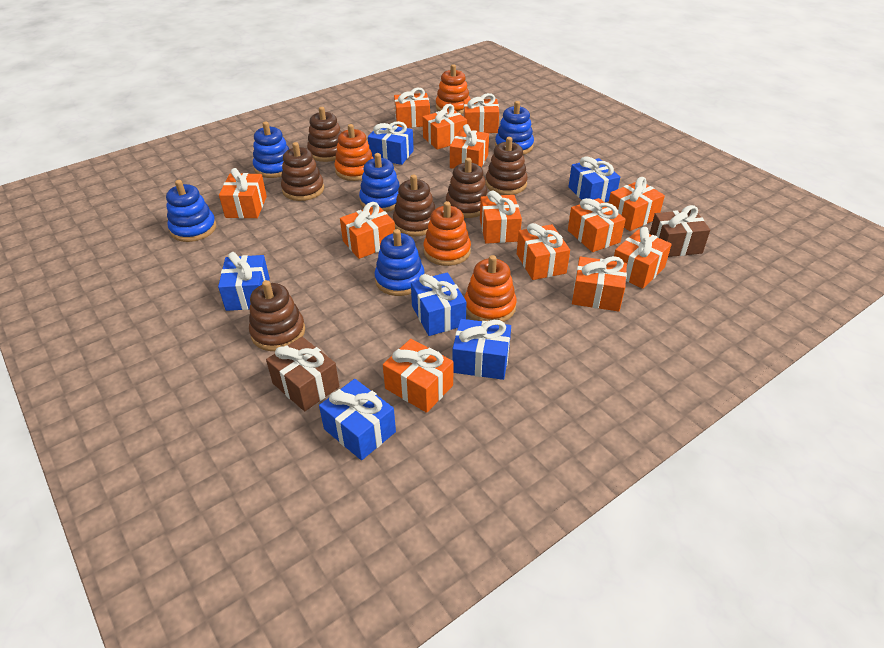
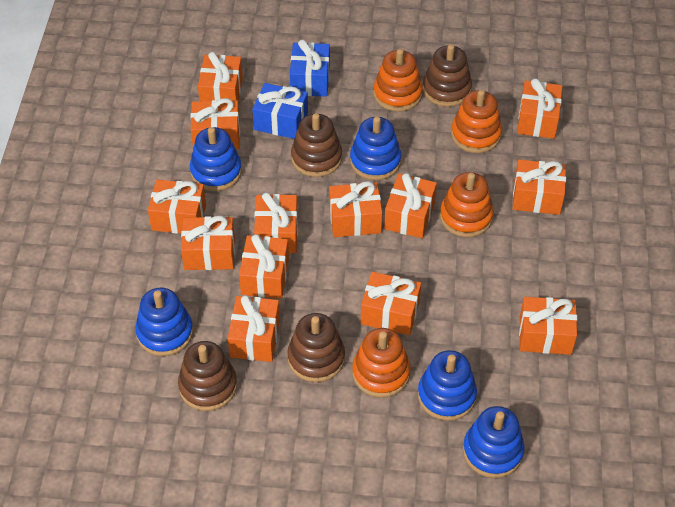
blue gift: 6 -> 2
brown gift: 2 -> 0
brown stacking toy: 6 -> 4

